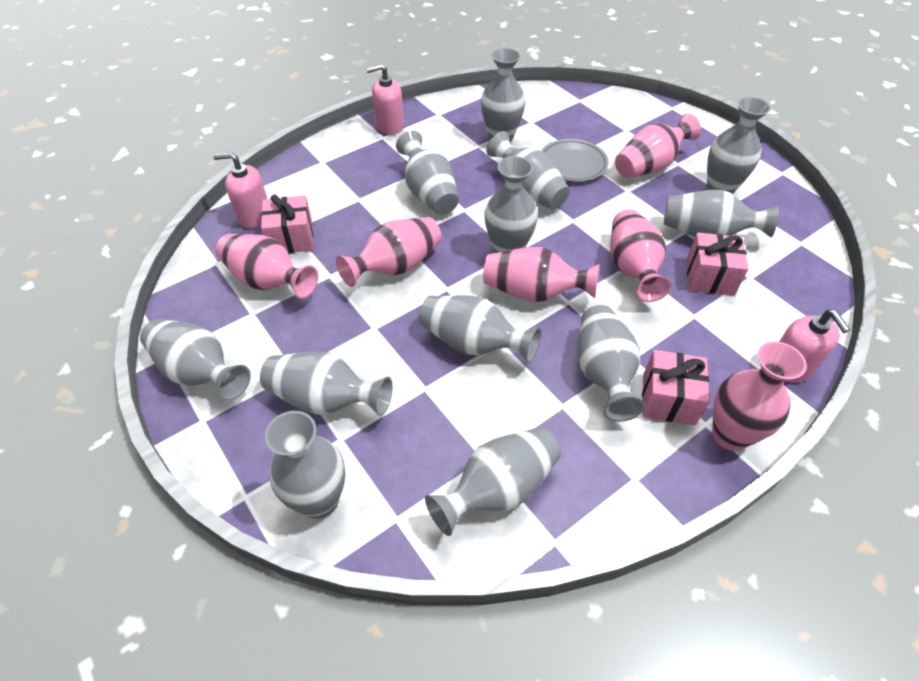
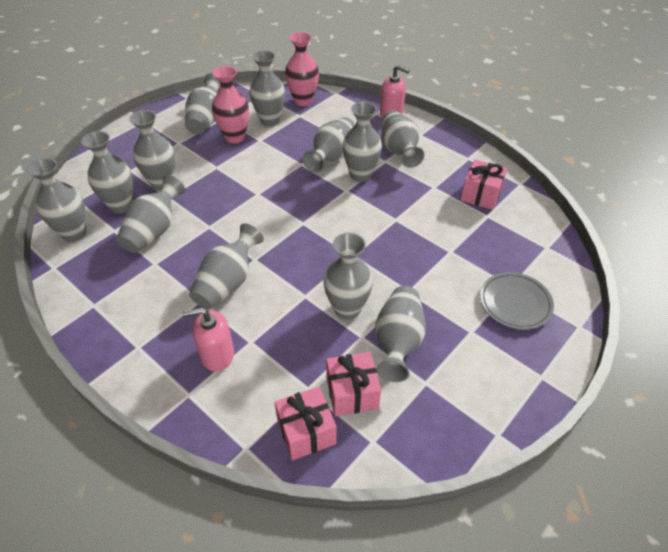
pink soap dispenser: 3 -> 2
pink vase: 6 -> 2

